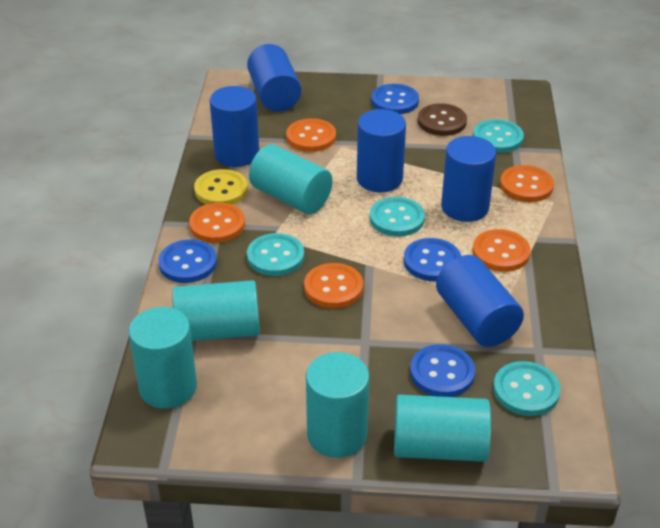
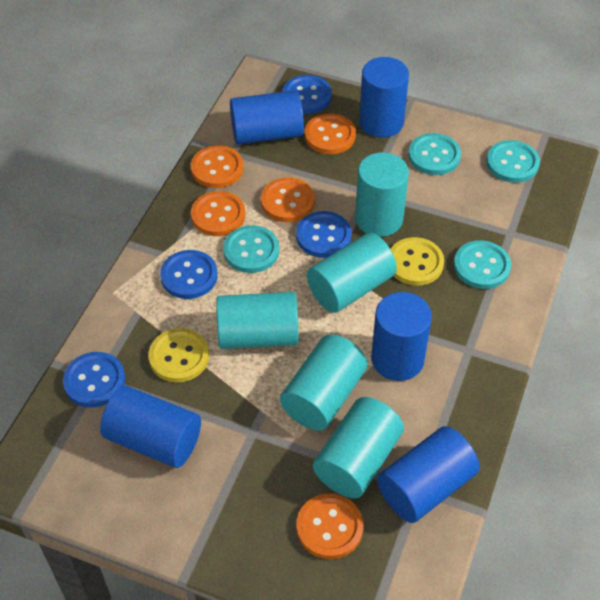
brown button: 1 -> 0
yellow button: 1 -> 2

